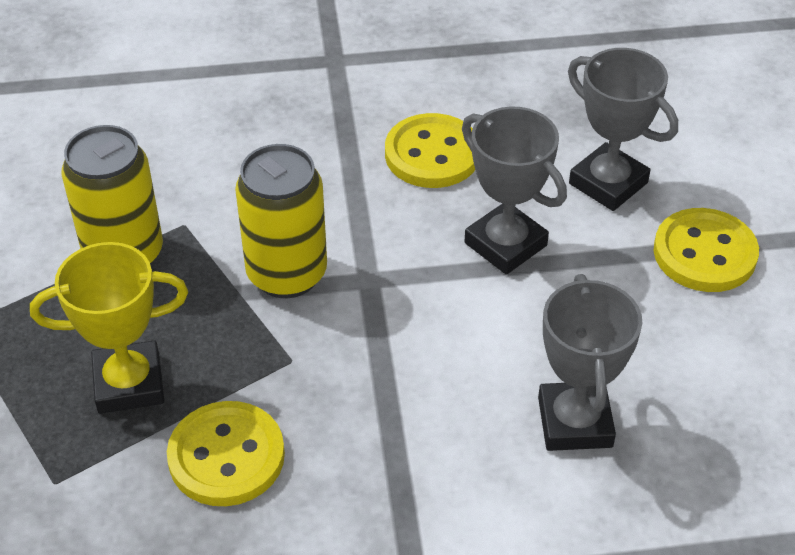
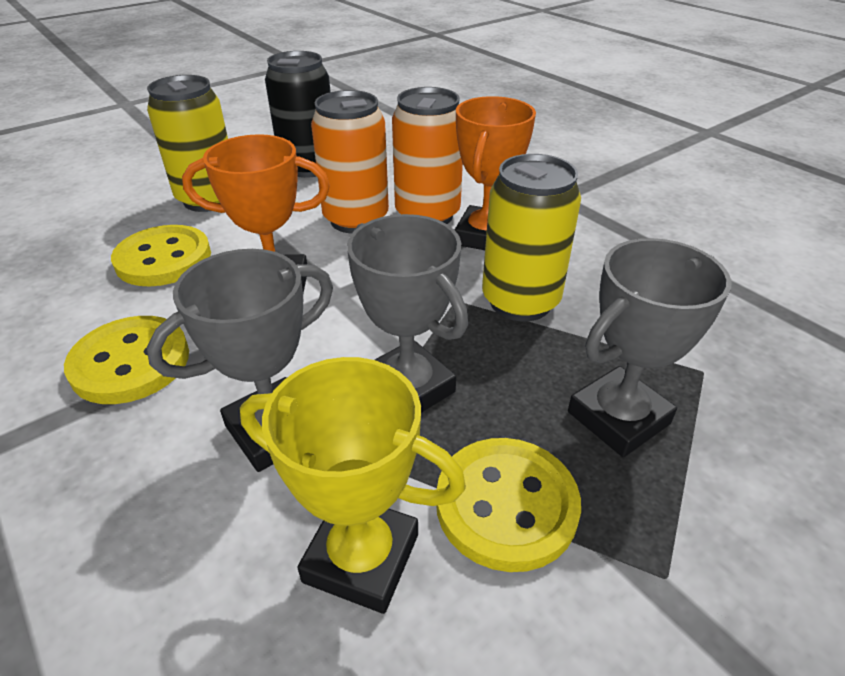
black can: 0 -> 1
orange can: 0 -> 2
orange trophy: 0 -> 2

